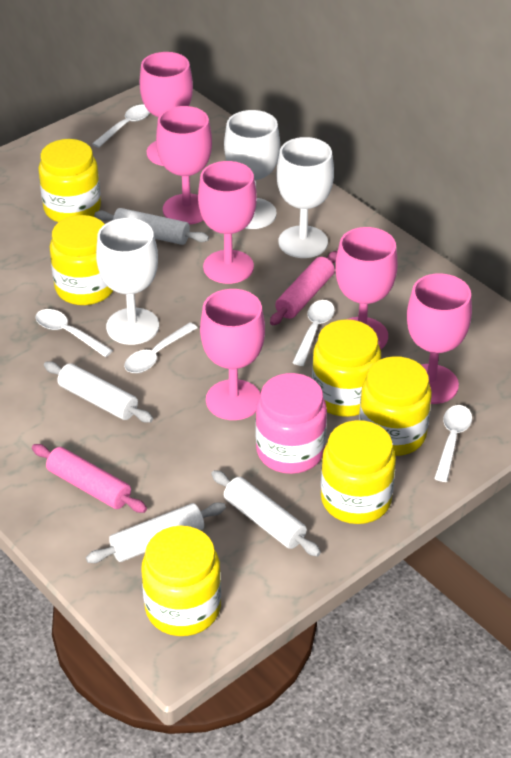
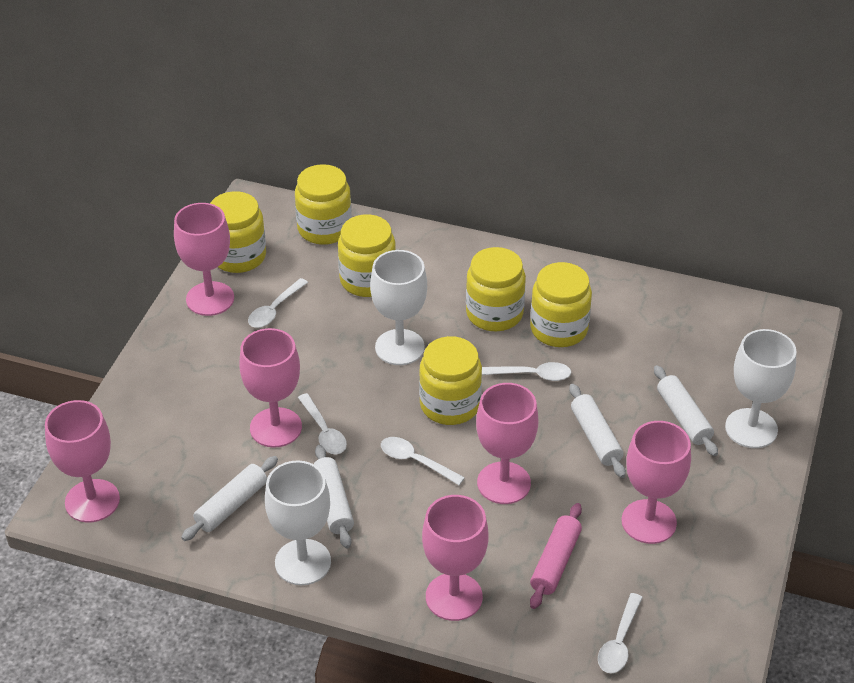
pink jar: 1 -> 0
pink rolling pin: 2 -> 1

